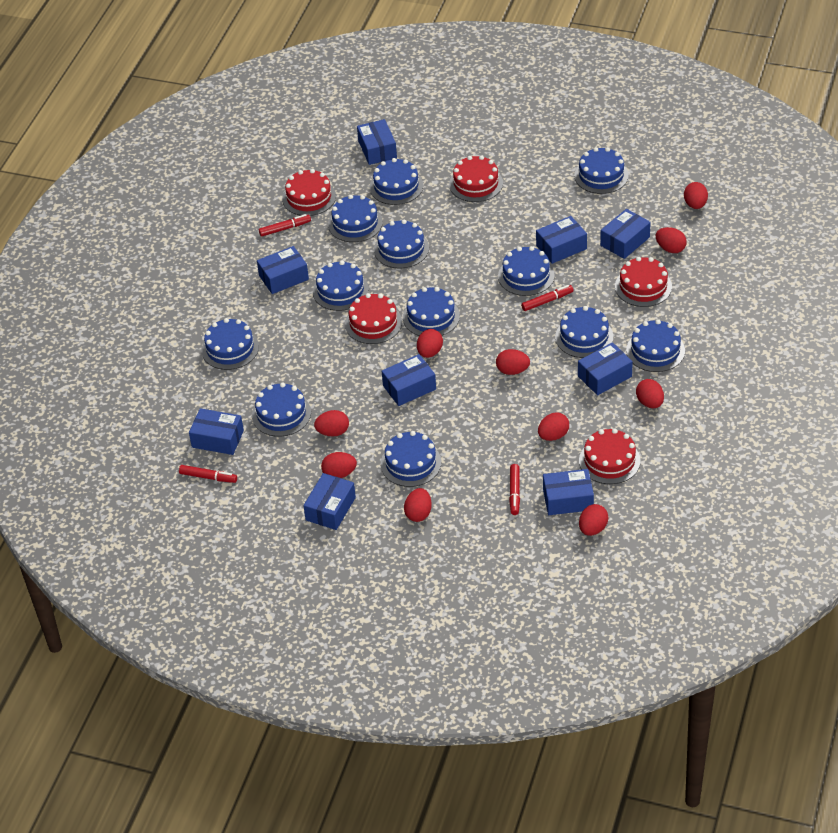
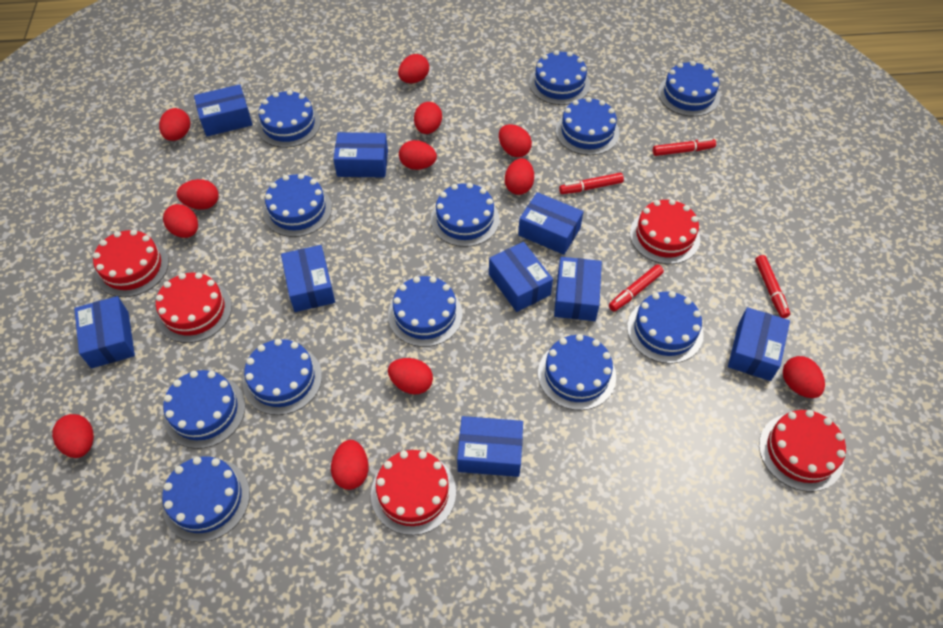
red egg: 10 -> 12

